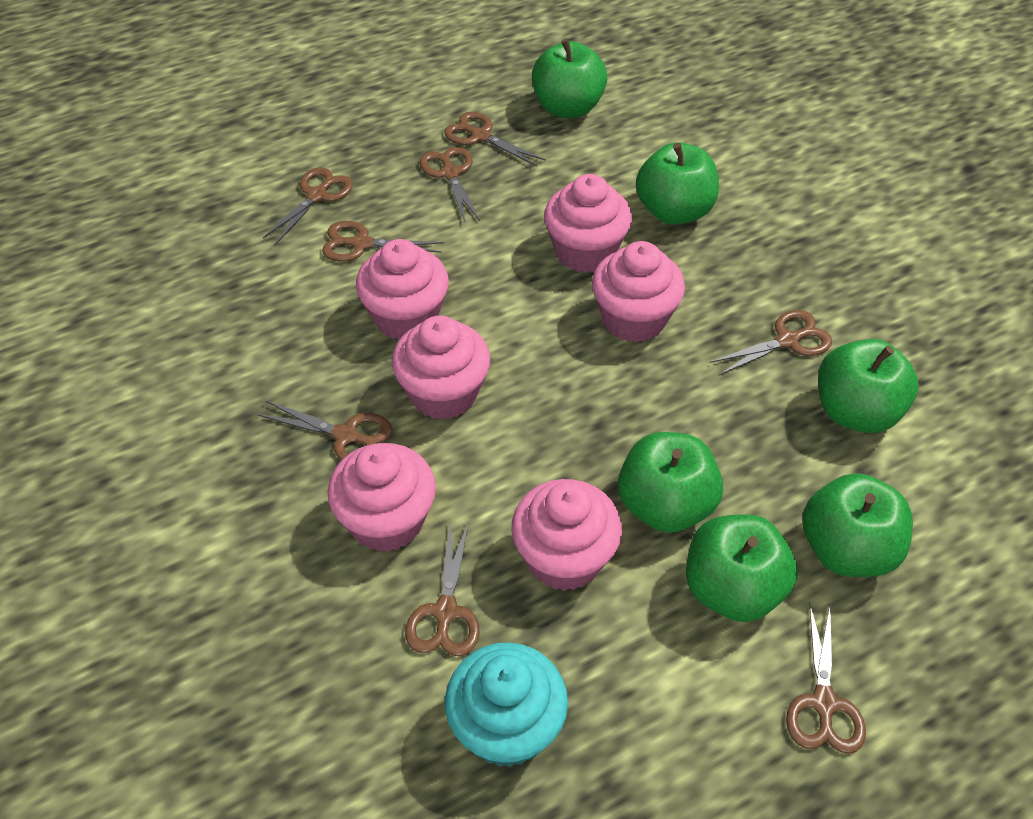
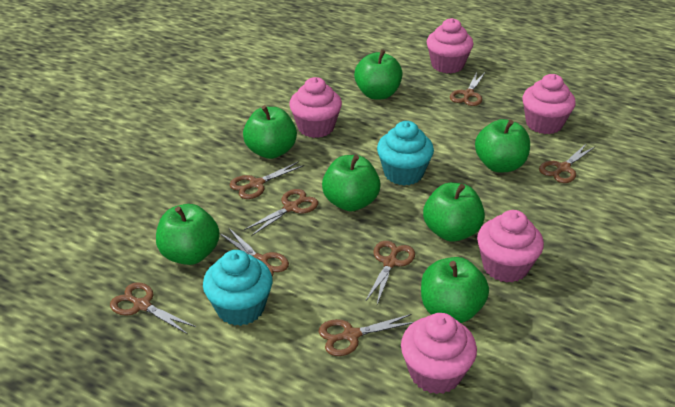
green apple: 6 -> 7
pink cupcake: 6 -> 5
turquoise cupcake: 1 -> 2

